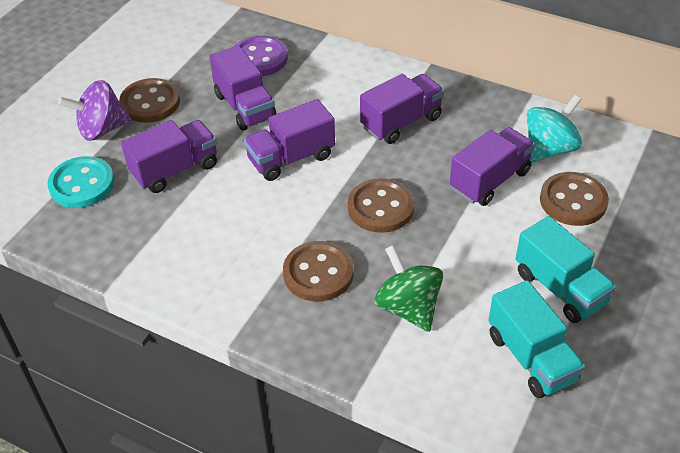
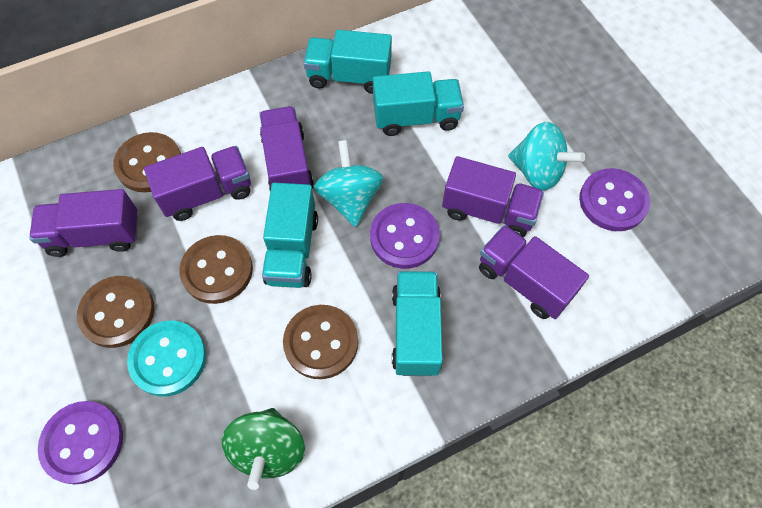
purple button: 1 -> 3
purple spinning top: 1 -> 0
turquoise spinning top: 1 -> 2
turquoise truck: 2 -> 4

